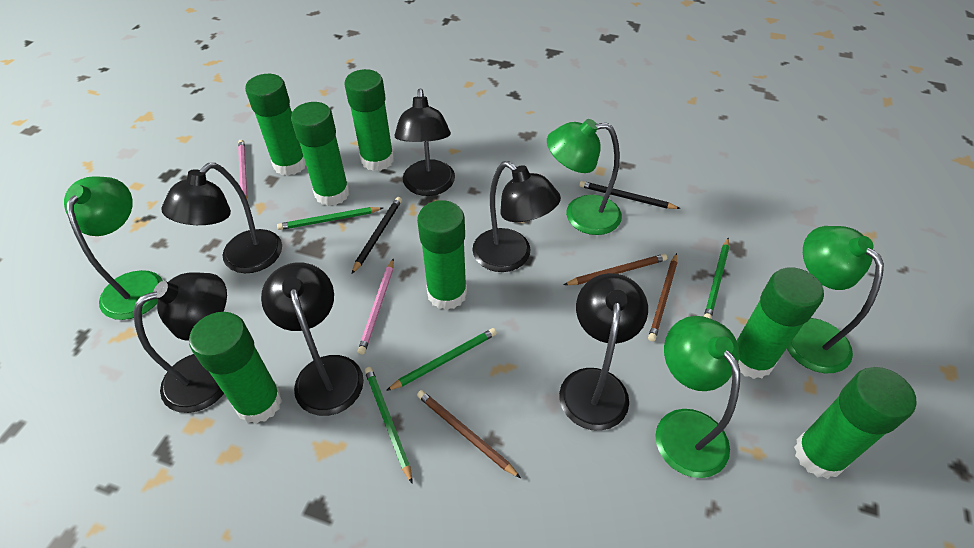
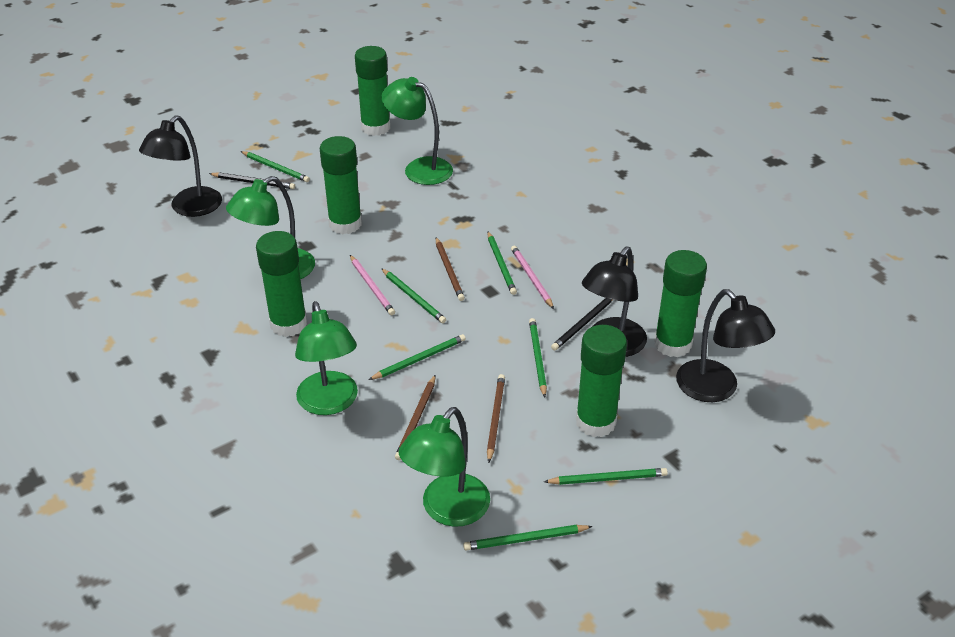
black lamp: 6 -> 3
green glue stick: 7 -> 5
green pencil: 4 -> 7

